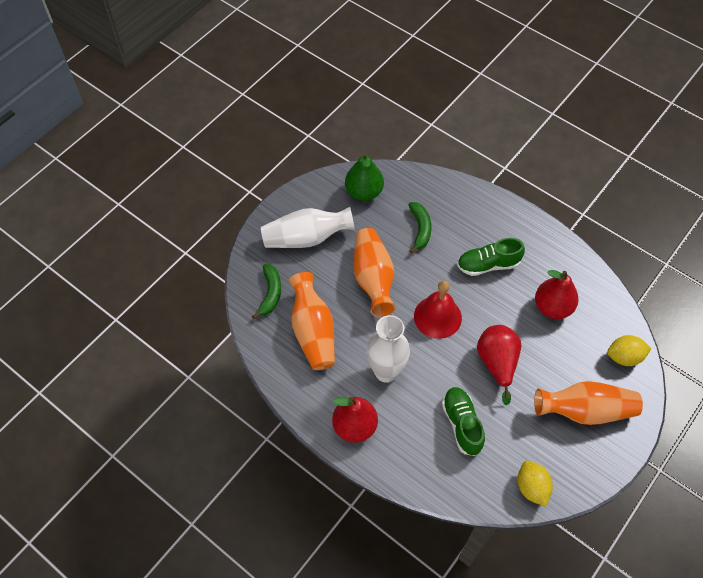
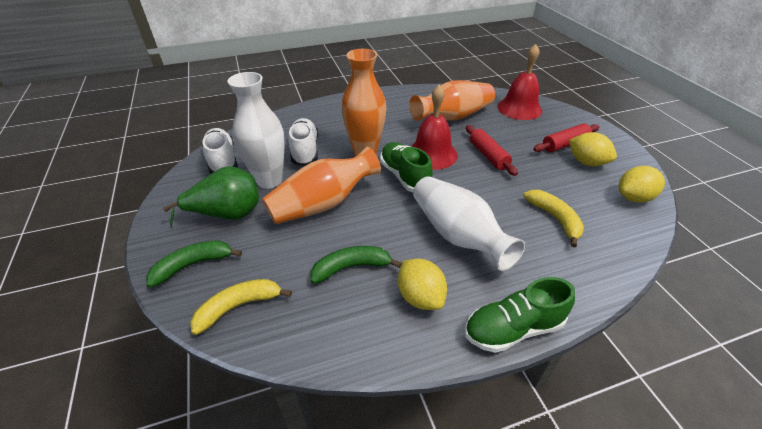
red bell: 1 -> 2
red pear: 3 -> 0
red rolling pin: 0 -> 2
white shoe: 0 -> 2
yellow banana: 0 -> 2
yellow lemon: 2 -> 3

